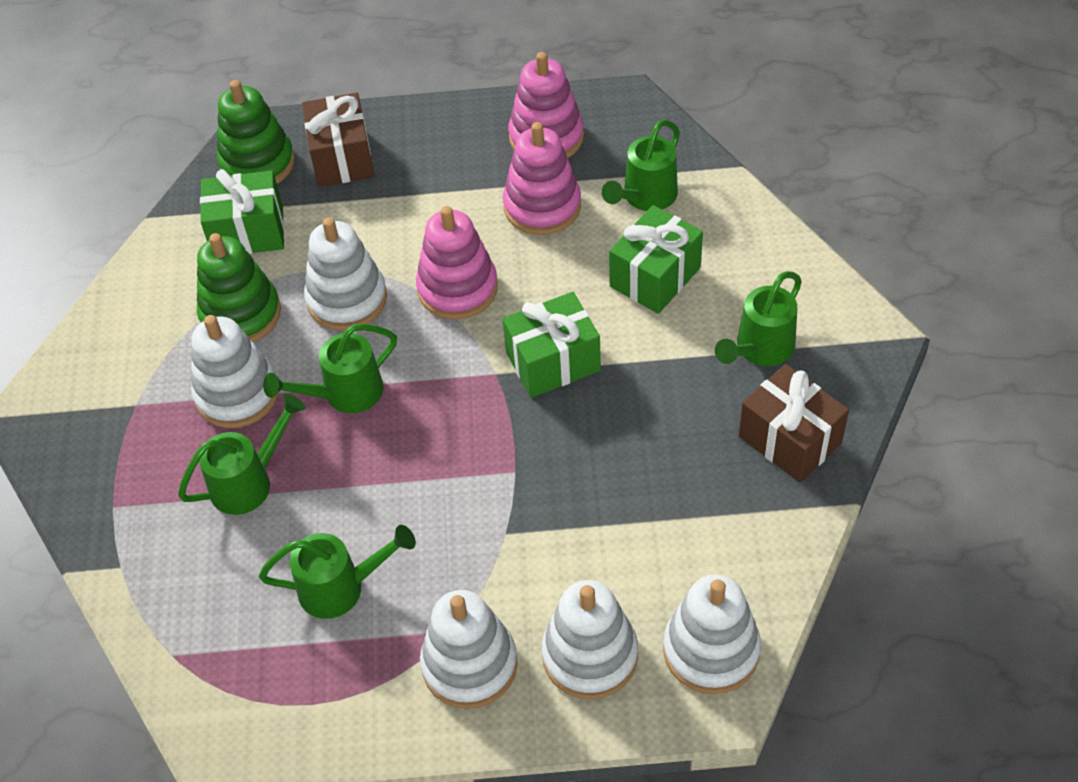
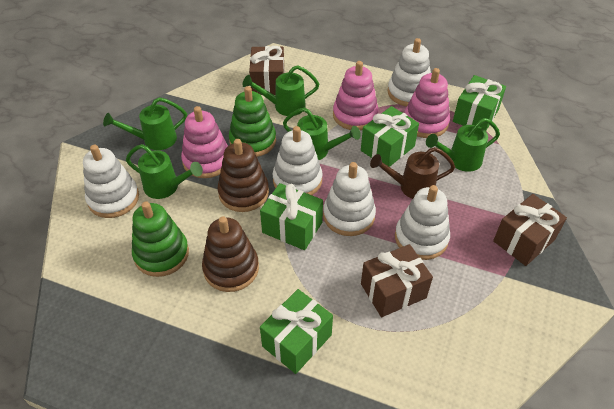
brown gift: 2 -> 3
brown stacking toy: 0 -> 2
brown watering can: 0 -> 1
green gift: 3 -> 4

